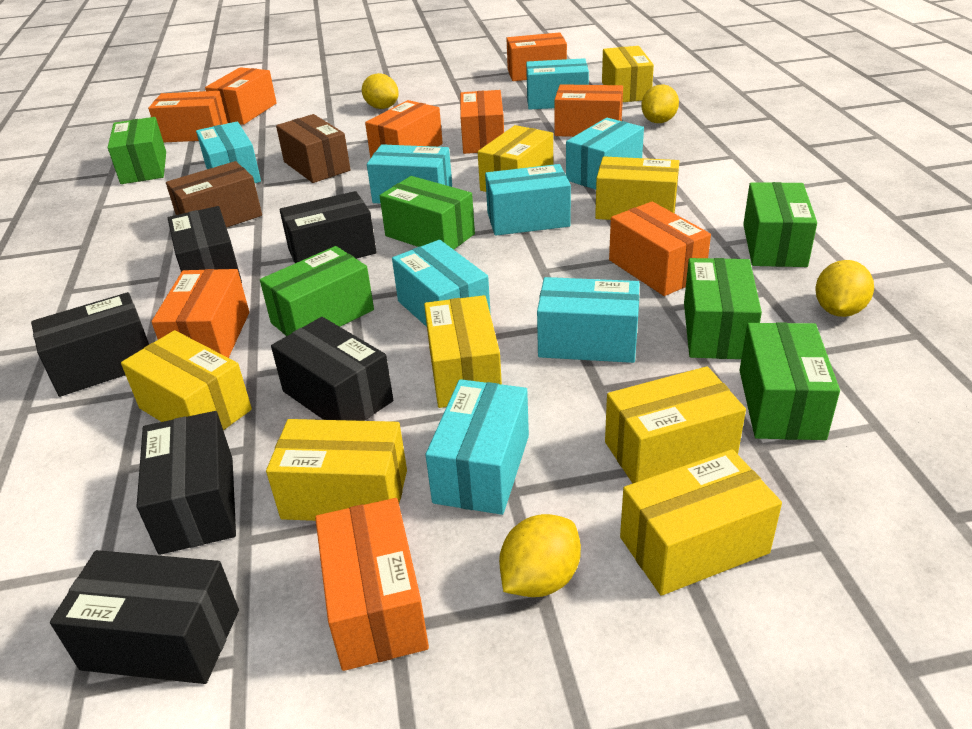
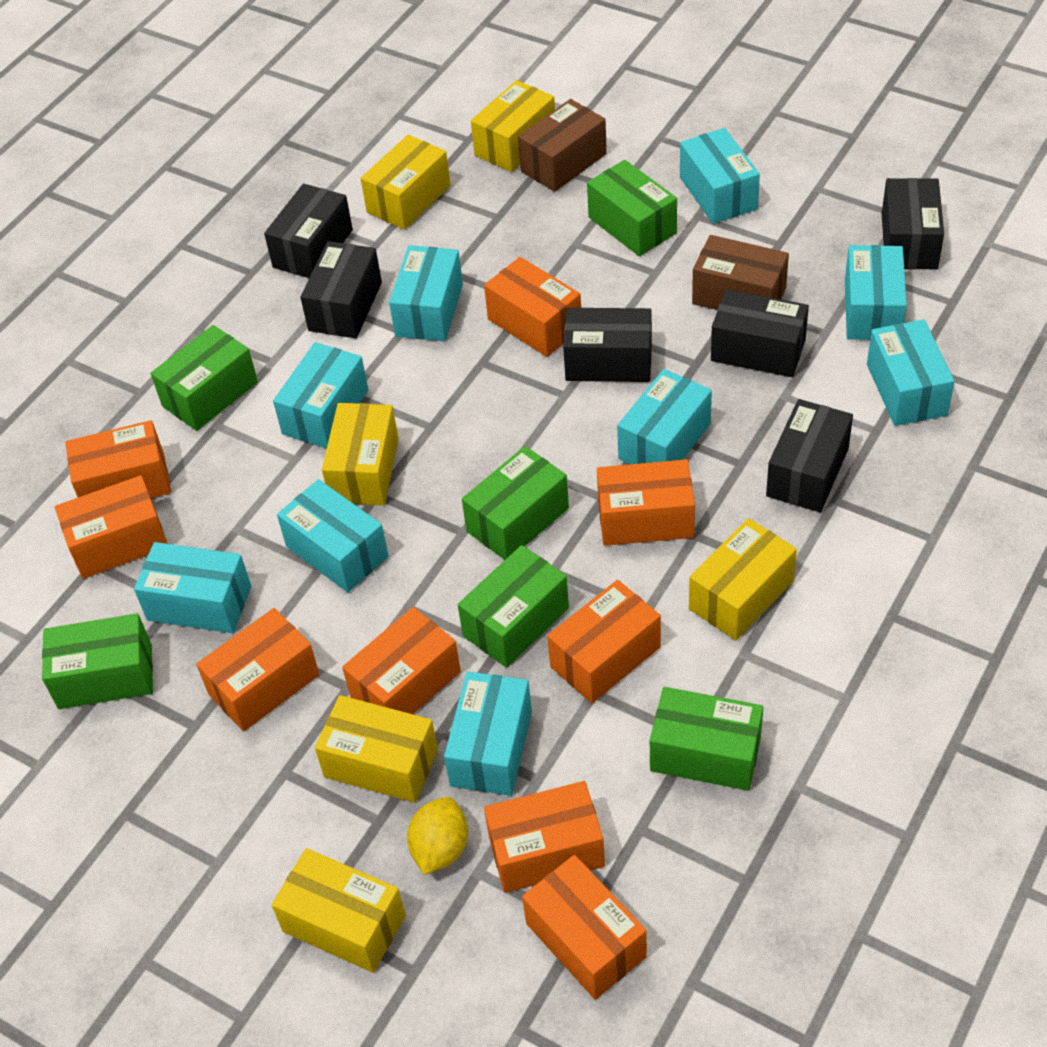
turquoise box: 8 -> 9
yellow box: 8 -> 6
yellow lemon: 4 -> 1

